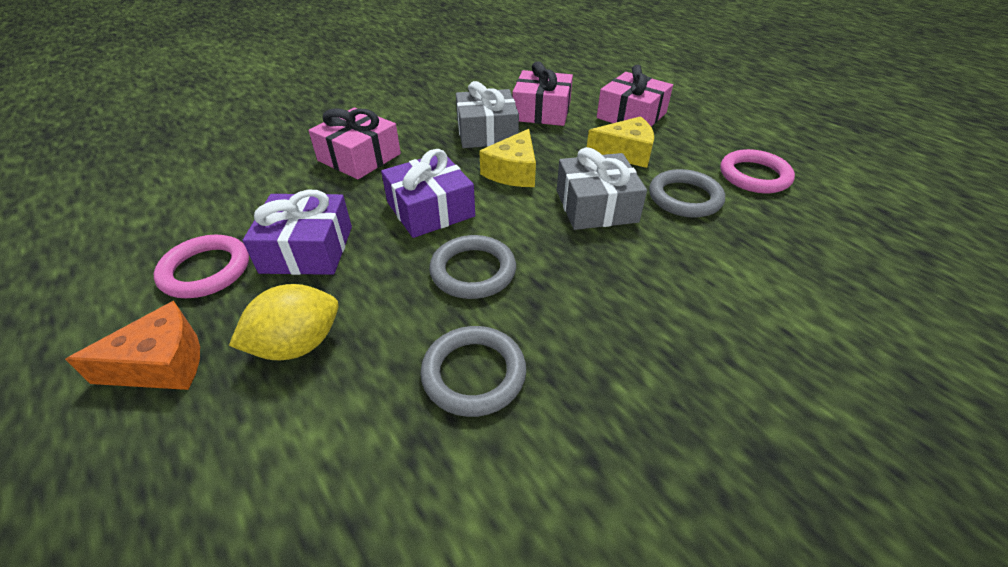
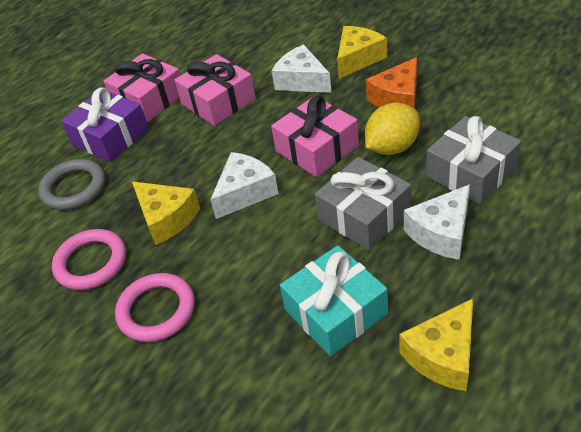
grey ring: 3 -> 1
purple gift: 2 -> 1
turquoise gift: 0 -> 1
white cheese: 0 -> 3
yellow cheese: 2 -> 3

